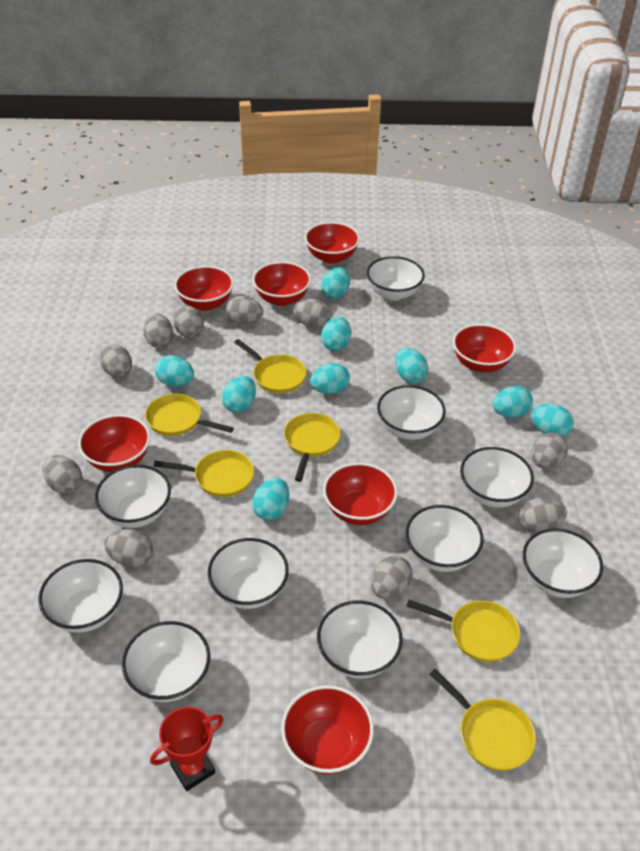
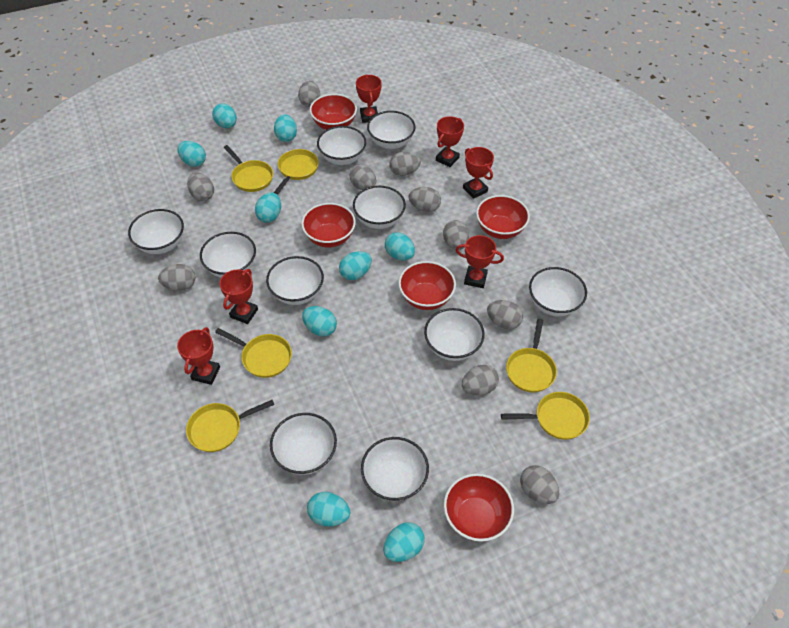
red bowl: 7 -> 5
red trophy: 1 -> 6

